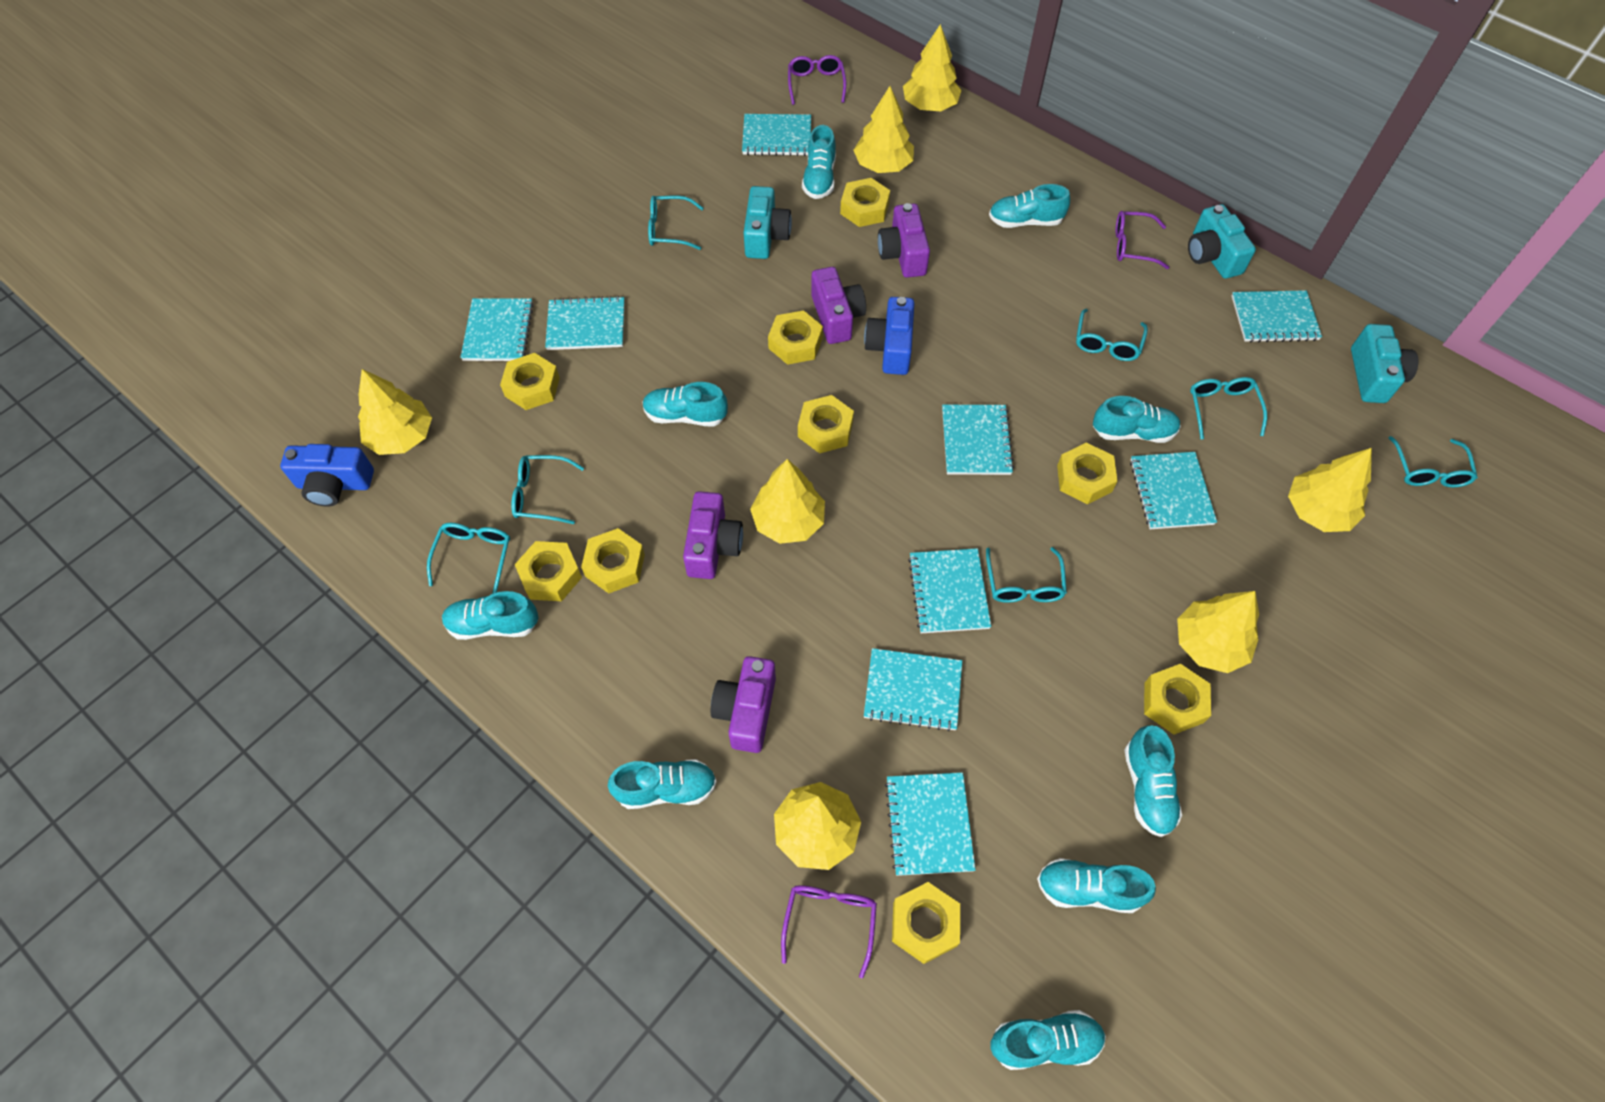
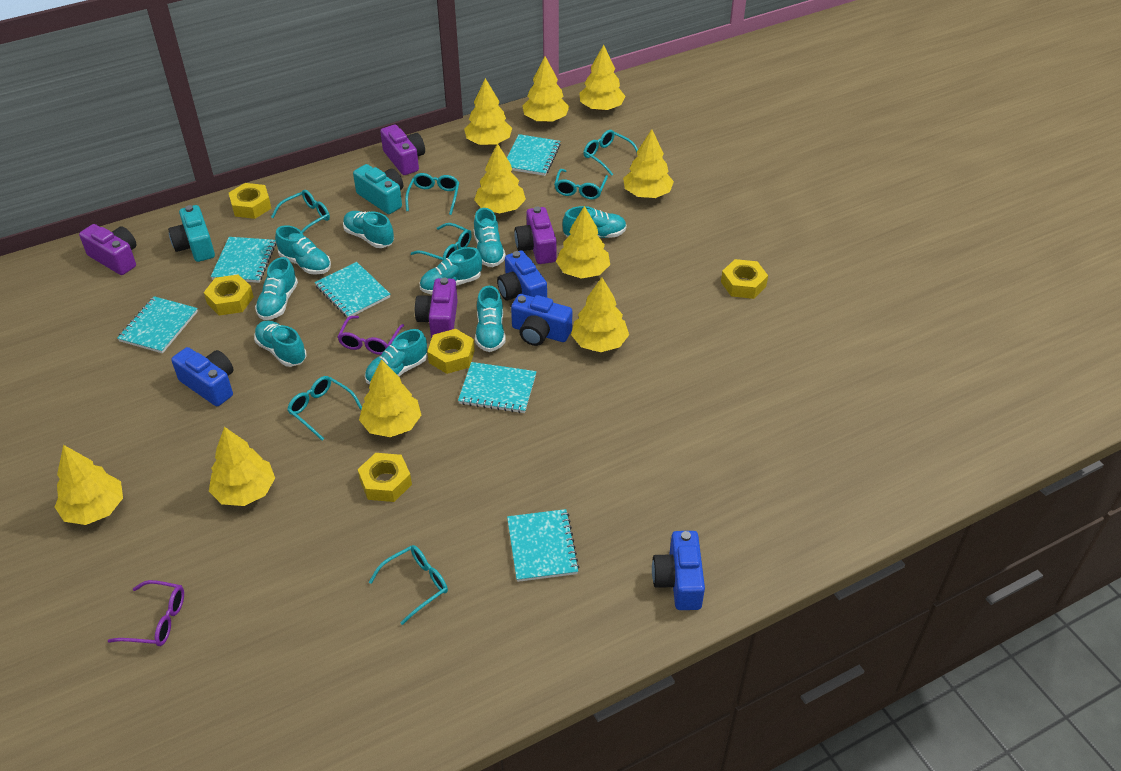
blue camera: 2 -> 4
purple glasses: 3 -> 2
turquoise camera: 3 -> 2
turquoise notebook: 9 -> 6
yellow nut: 9 -> 5
yellow tree: 7 -> 10

